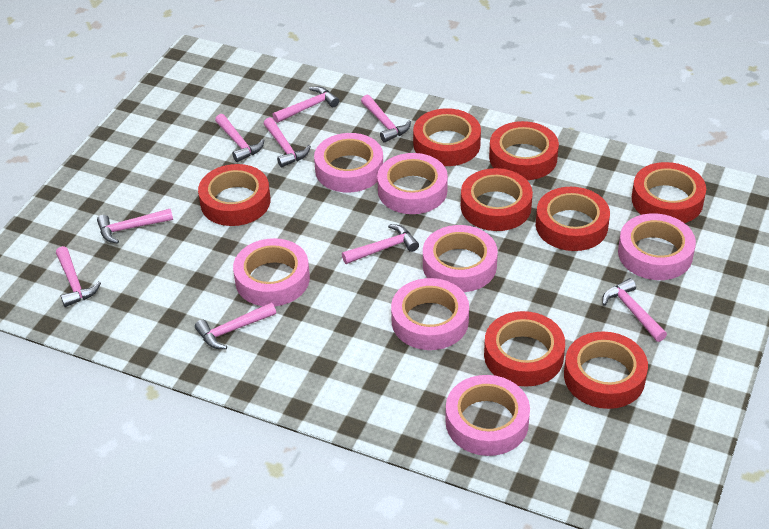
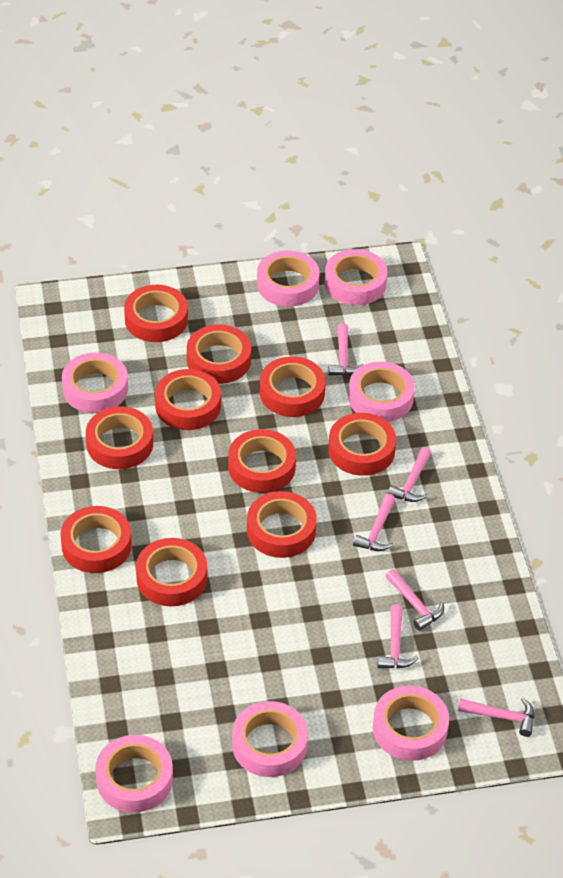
pink hammer: 9 -> 6
red tape: 8 -> 10

